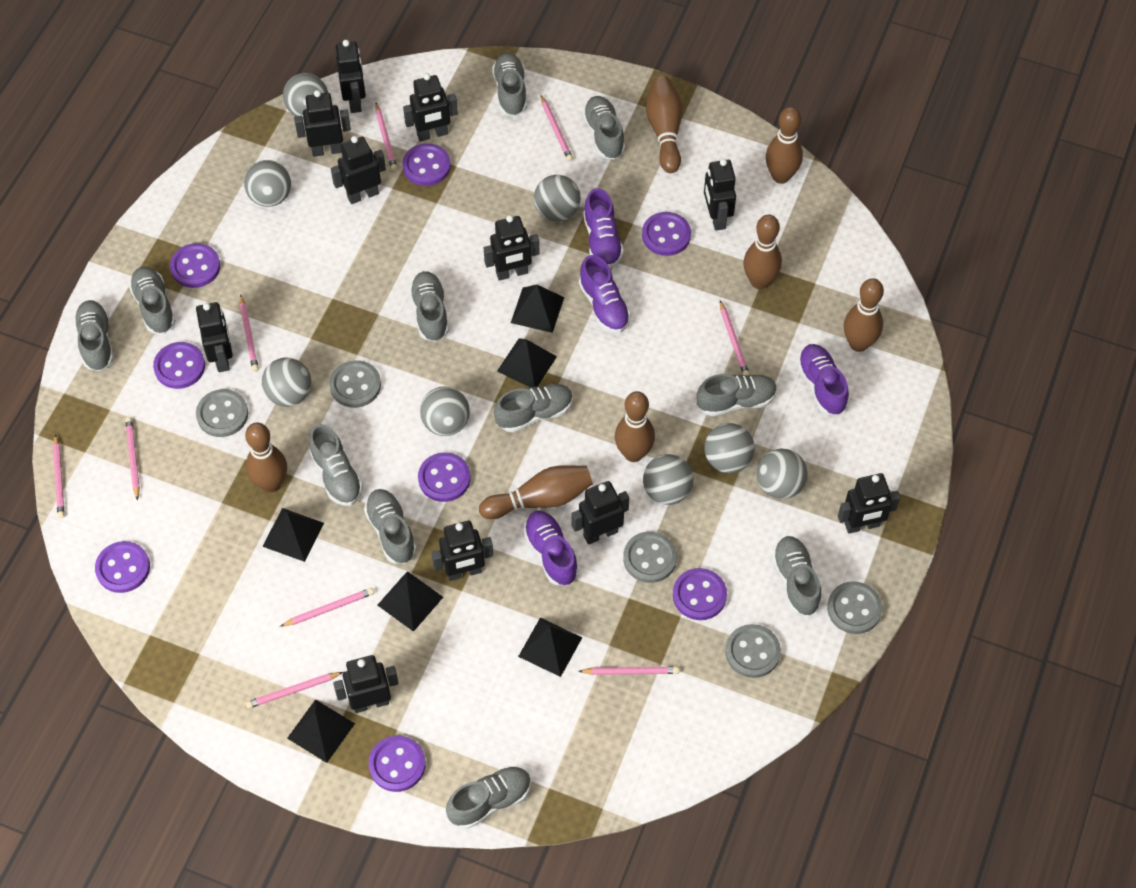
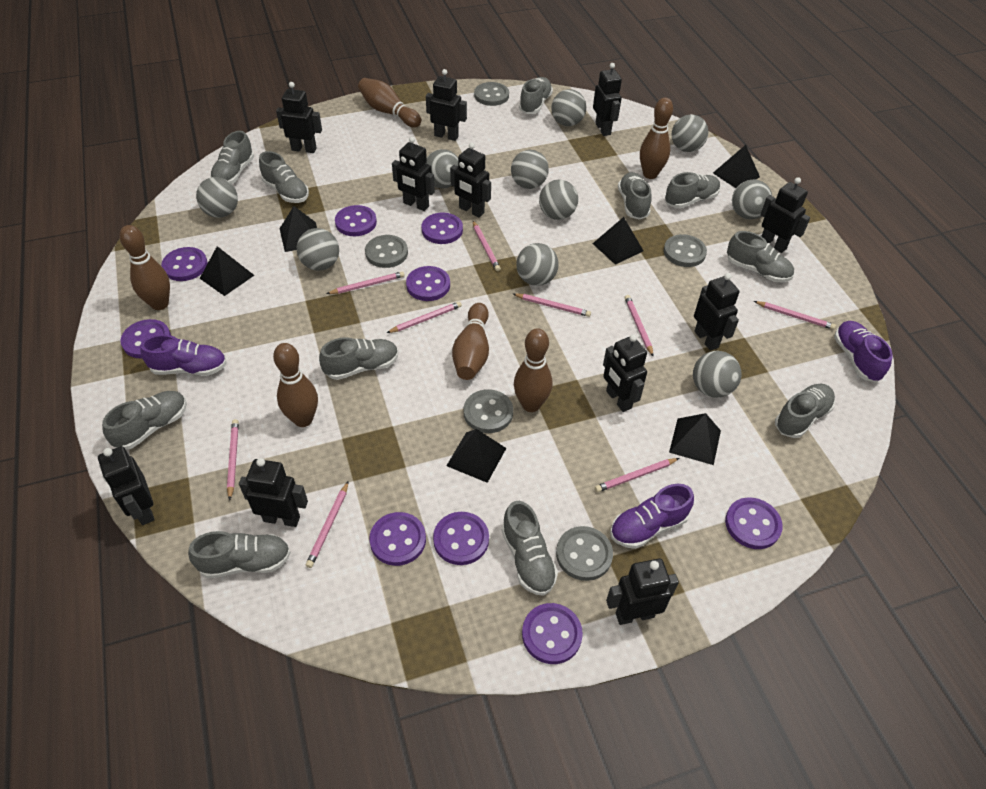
brown bowling pin: 7 -> 6
grey ball: 8 -> 10
purple button: 8 -> 9
purple shoe: 4 -> 3

